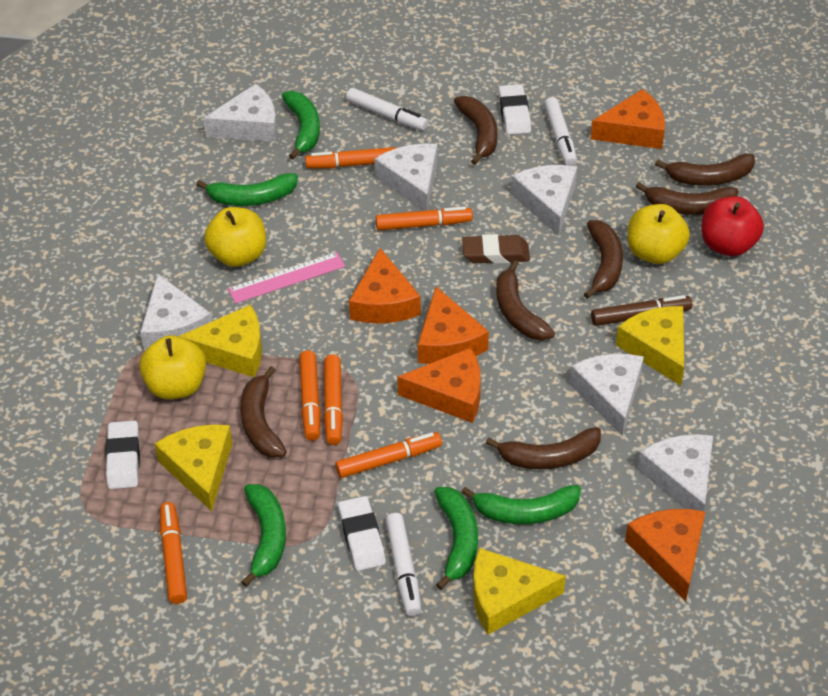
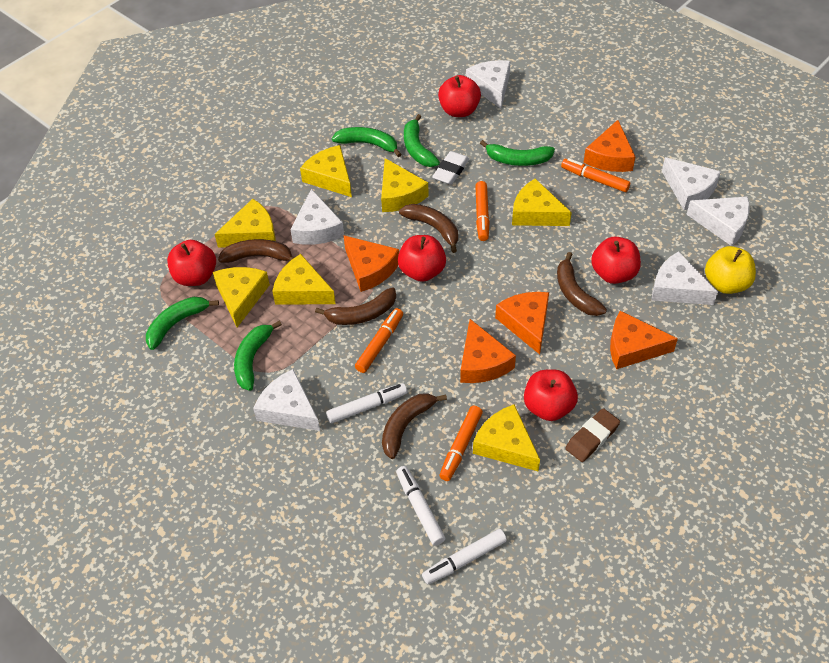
brown banana: 7 -> 5
brown marker: 1 -> 0
orange marker: 6 -> 4
pink ruler: 1 -> 0
red apple: 1 -> 5
white eraser: 3 -> 1
yellow apple: 3 -> 1
yellow cheese: 4 -> 7

